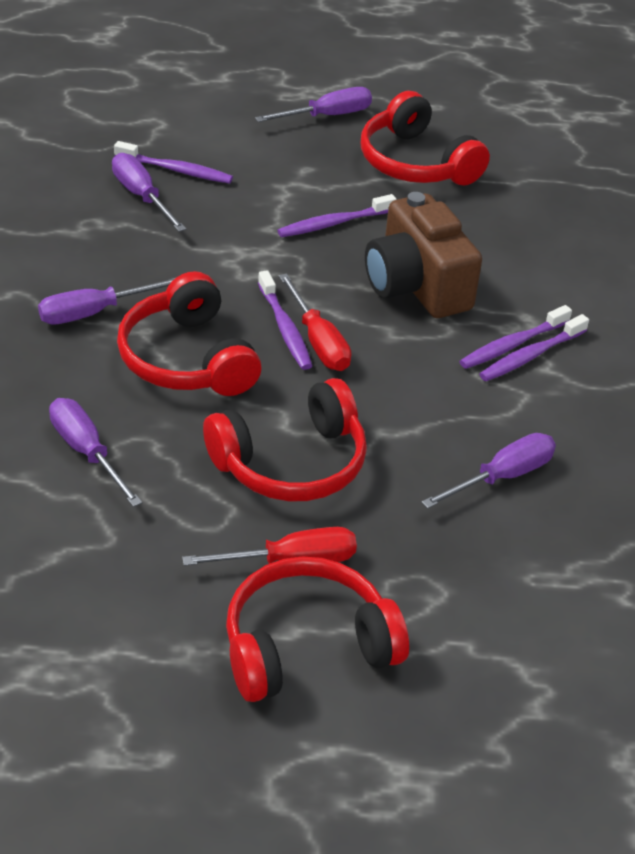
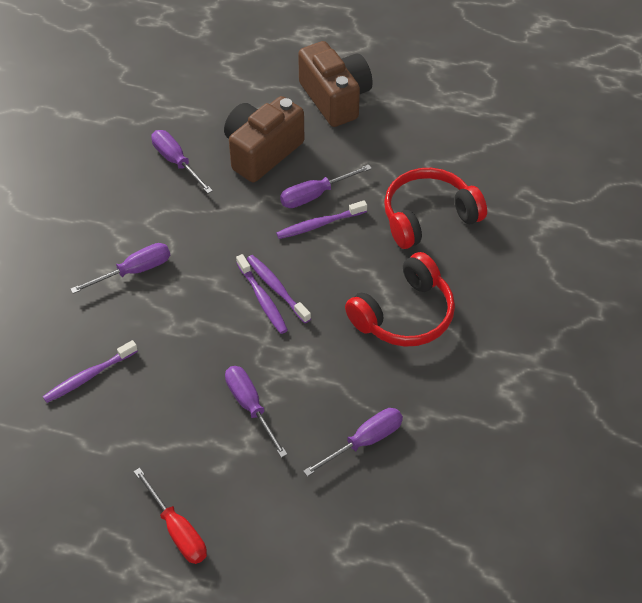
brown camera: 1 -> 2
purple toothbrush: 5 -> 4
red headphones: 4 -> 2
red screwdriver: 2 -> 1

